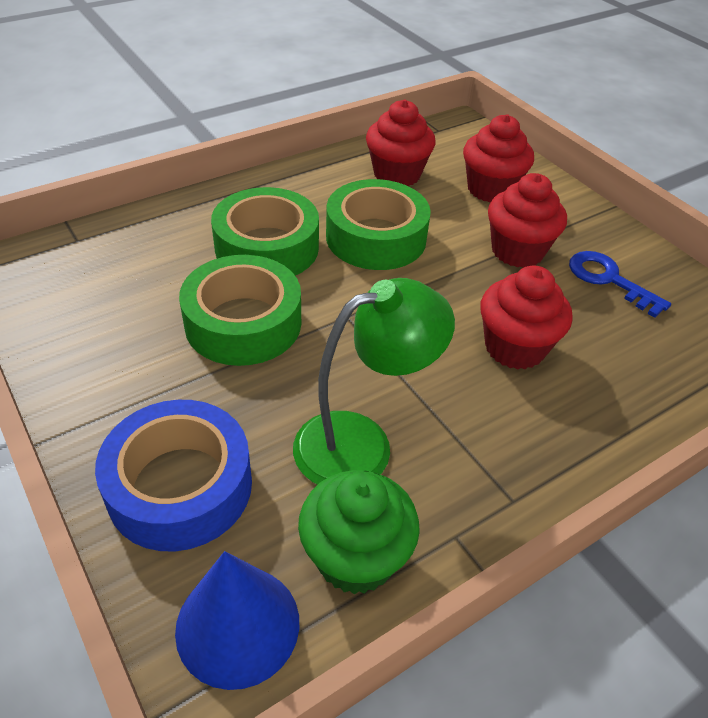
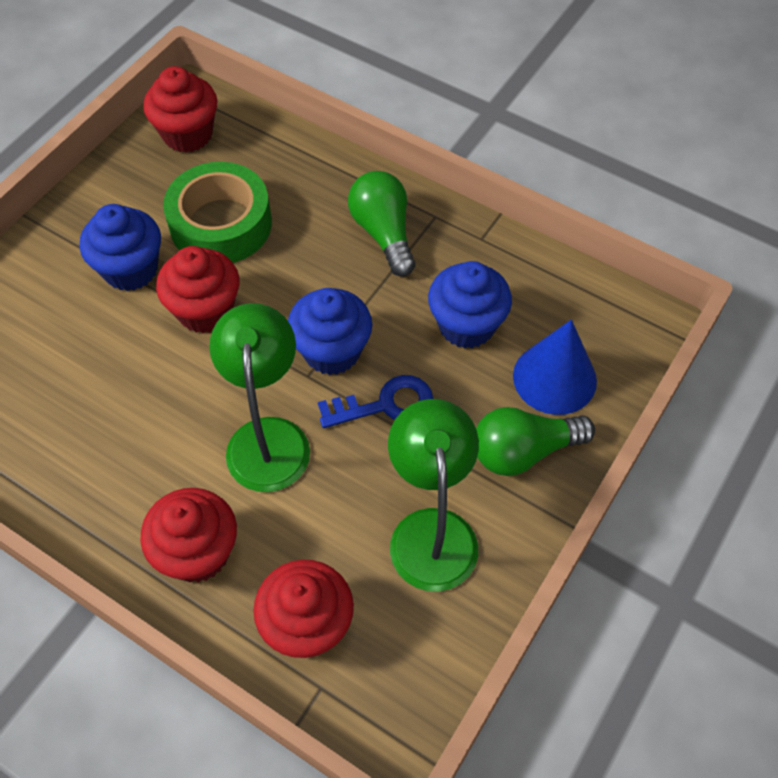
blue cupcake: 0 -> 3
blue tape: 1 -> 0
green cupcake: 1 -> 0
green lamp: 1 -> 2
green light bulb: 0 -> 2
green tape: 3 -> 1

